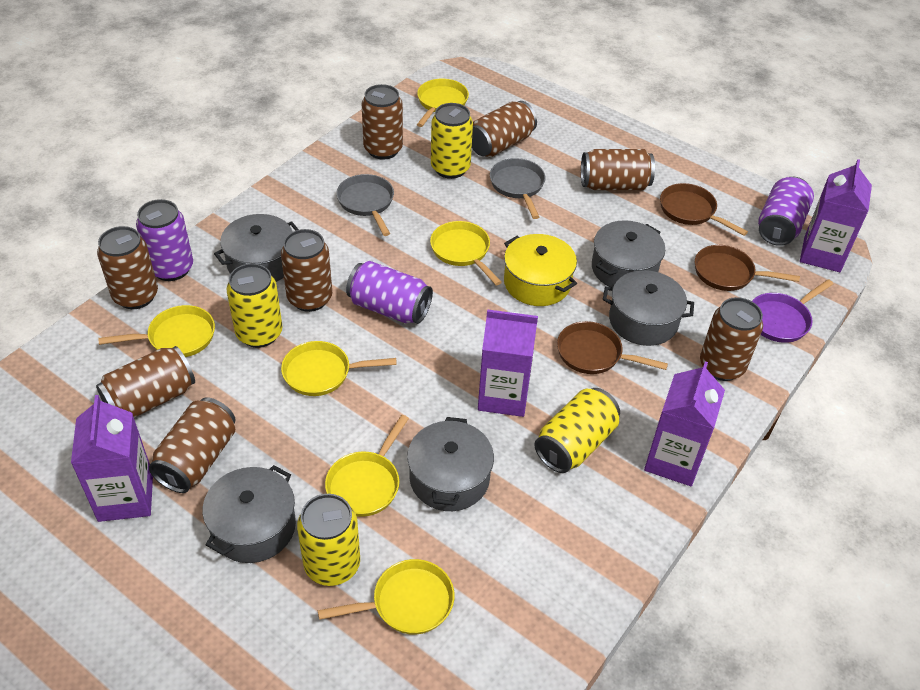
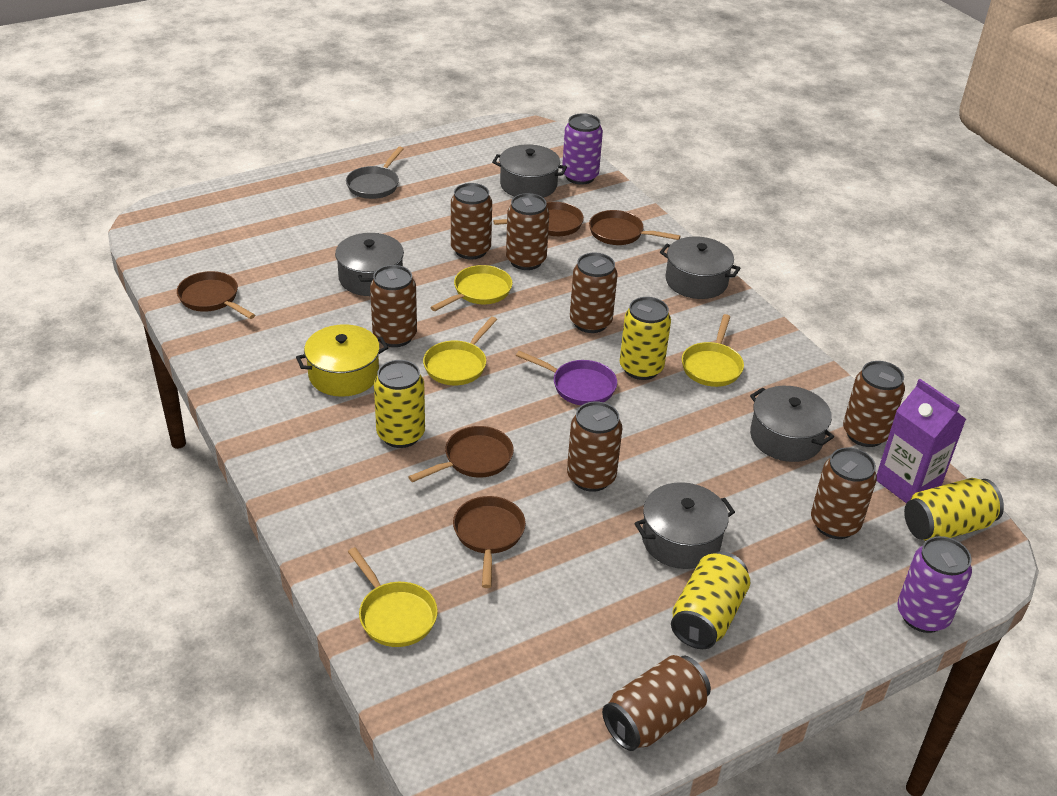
brown pan: 3 -> 5
grey pan: 2 -> 1
purple can: 3 -> 2
purple carton: 4 -> 1
yellow pan: 6 -> 4

